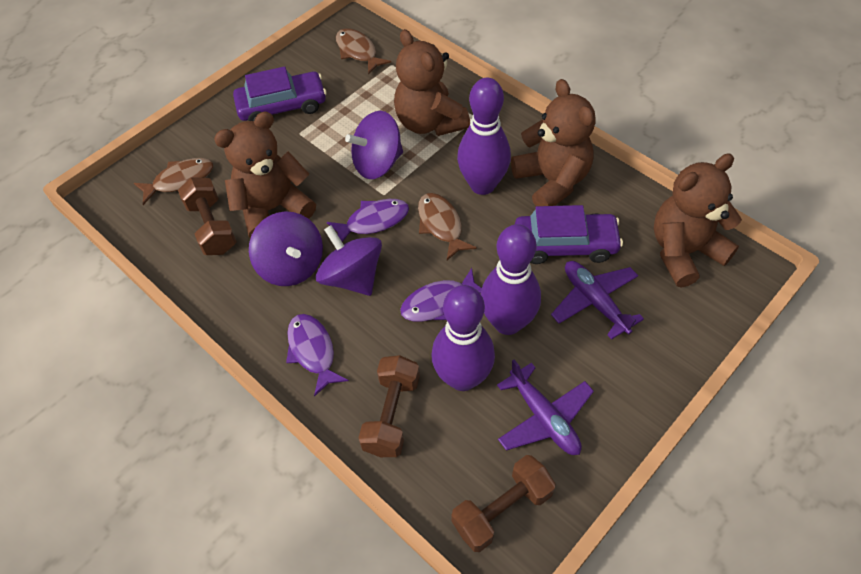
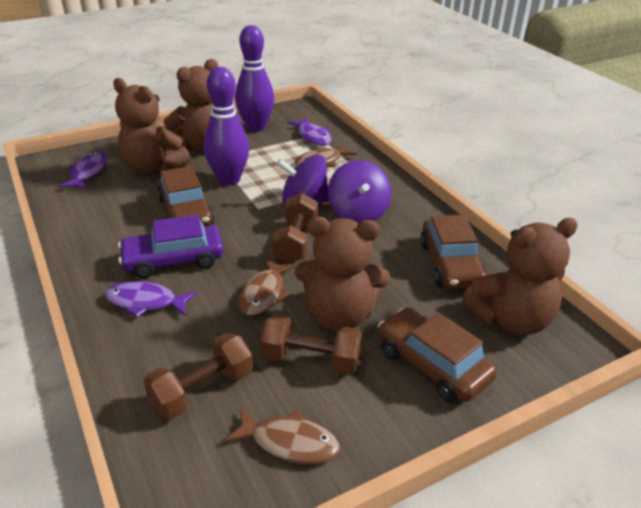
brown car: 0 -> 3
purple bowling pin: 3 -> 2
purple car: 2 -> 1
purple plane: 2 -> 0
purple spinning top: 3 -> 2

